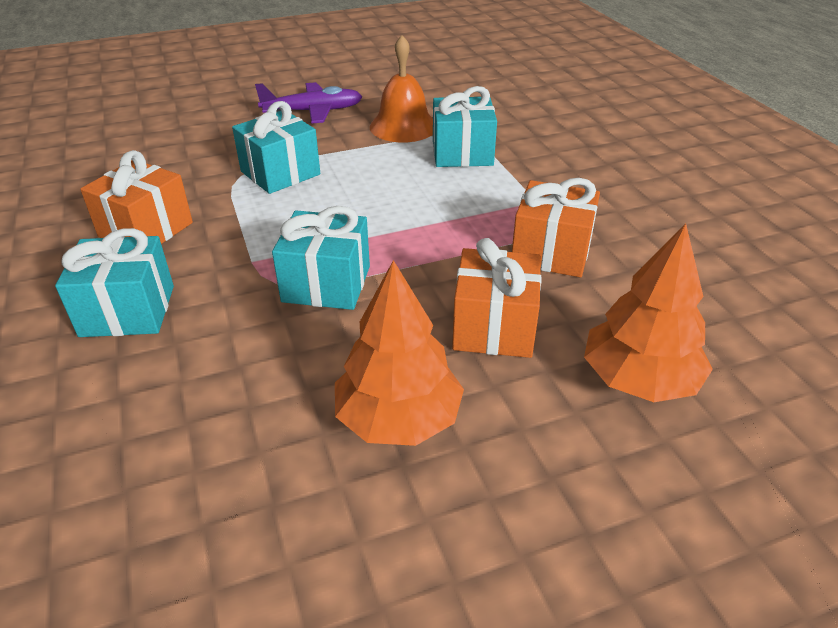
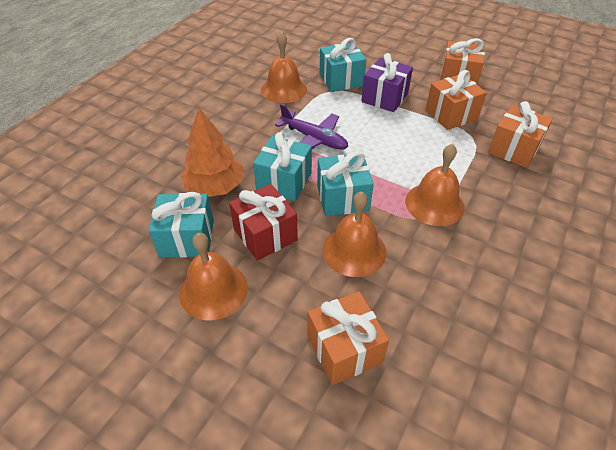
orange bell: 1 -> 4
orange gift: 3 -> 4
orange tree: 2 -> 1
purple gift: 0 -> 1
red gift: 0 -> 1

